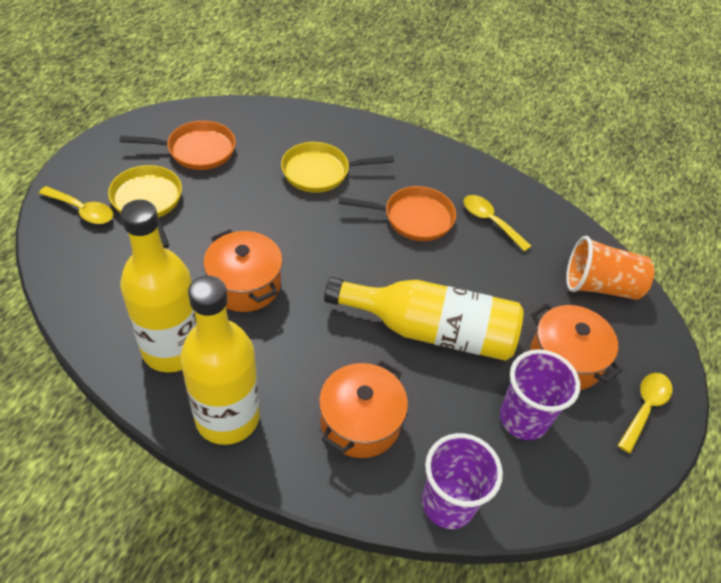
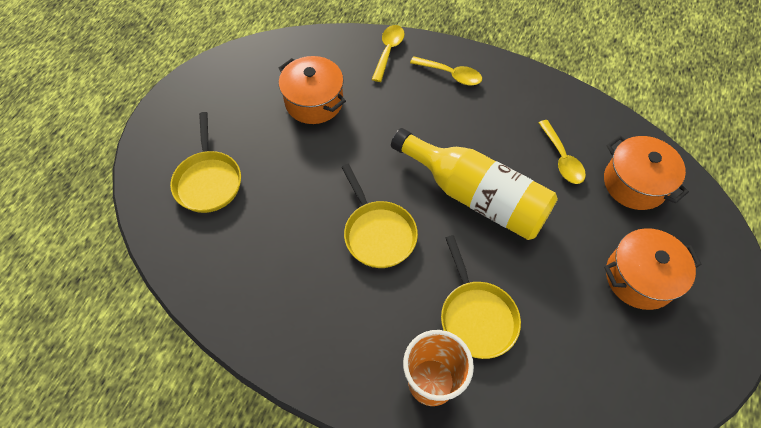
orange pan: 2 -> 0
purple cup: 2 -> 0
yellow bottle: 3 -> 1
yellow pan: 2 -> 3

